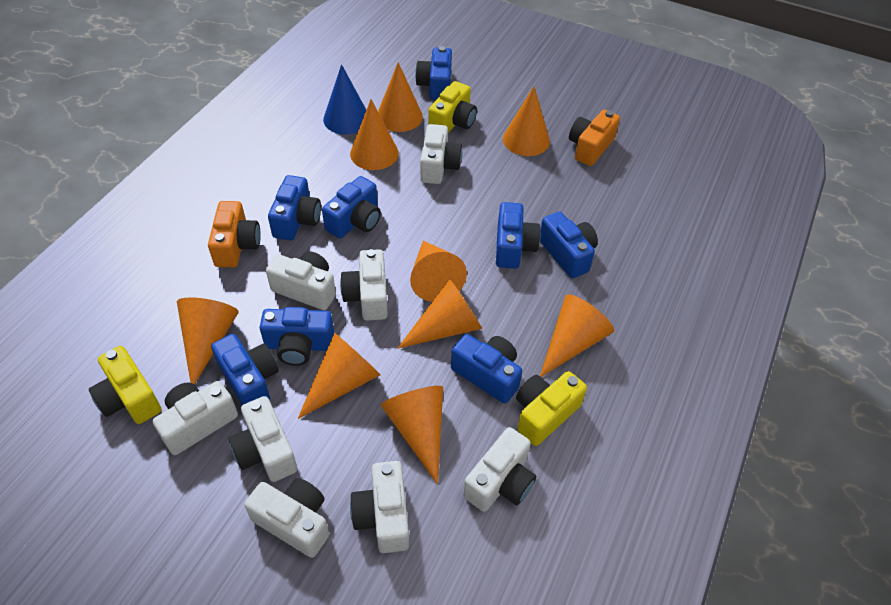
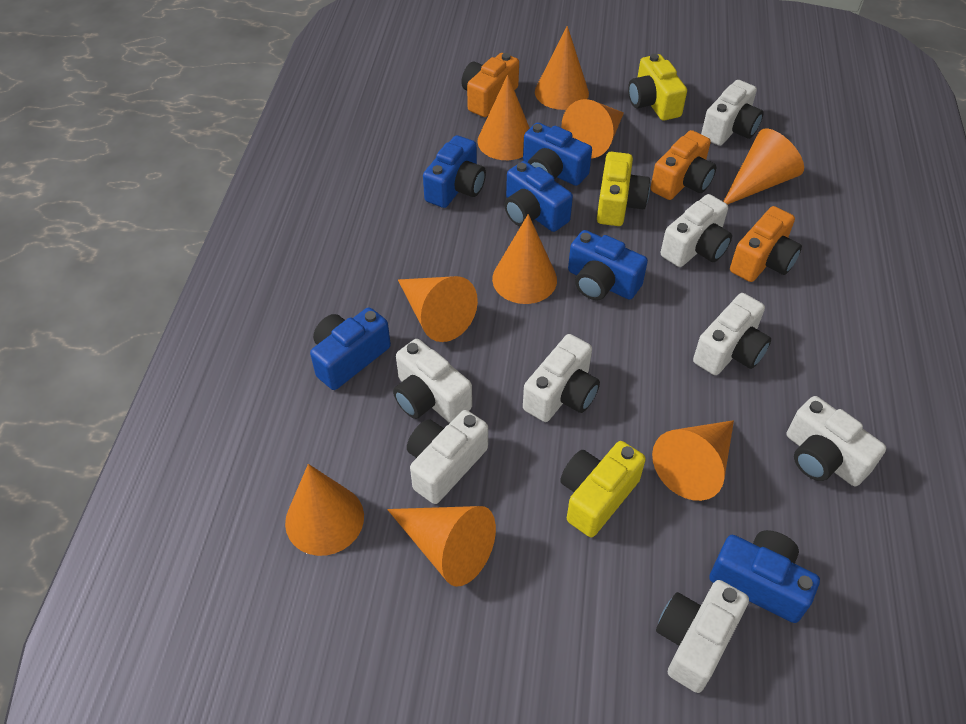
blue camera: 8 -> 6
blue cone: 1 -> 0
orange camera: 2 -> 3

